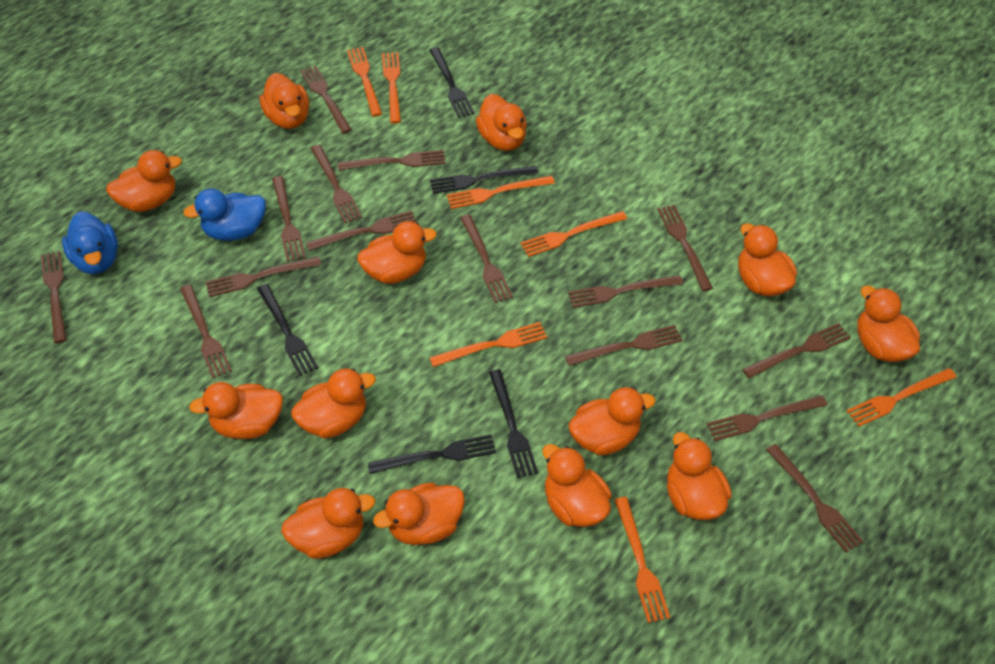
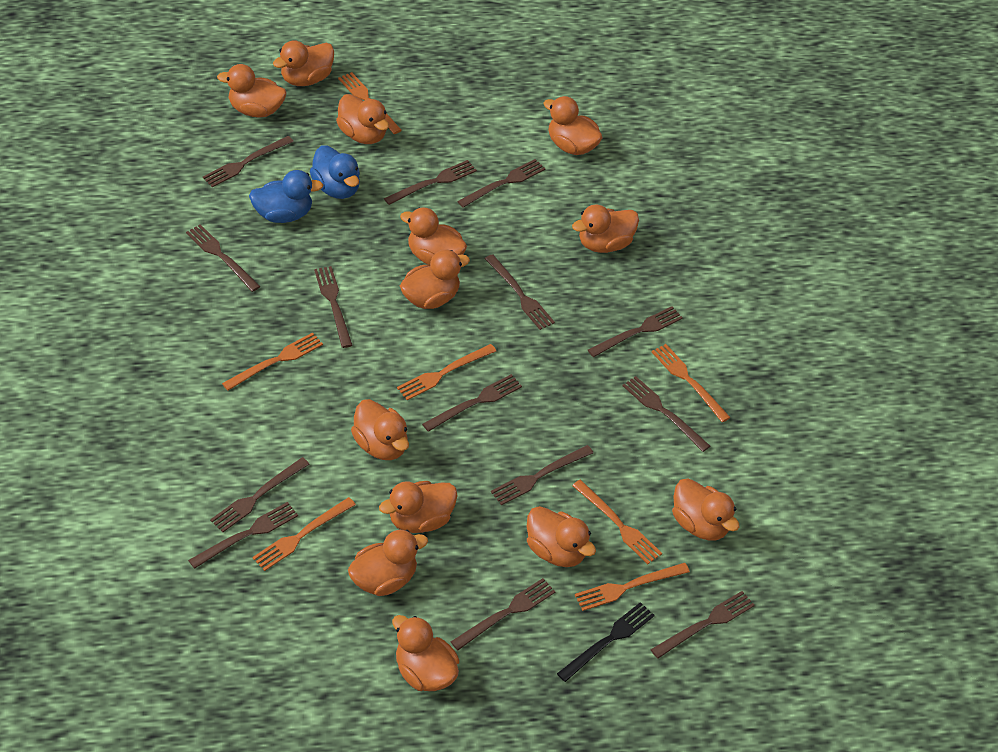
black fork: 5 -> 1
brown fork: 15 -> 14

